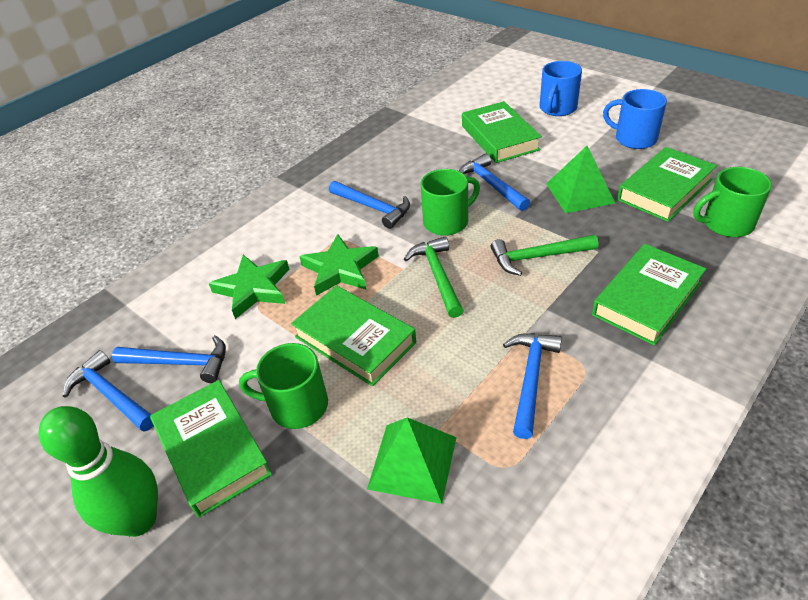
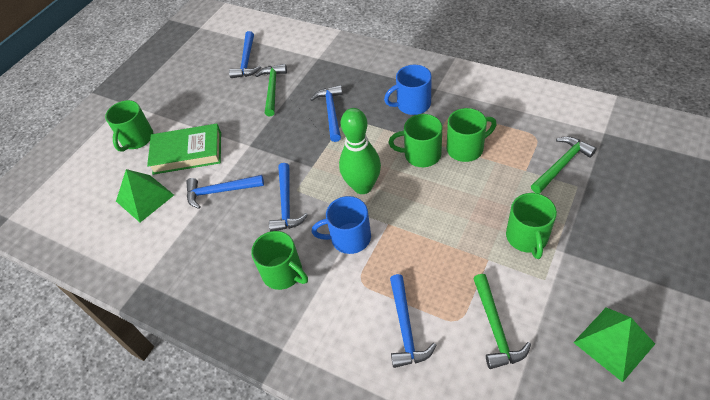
green book: 5 -> 1
green hammer: 2 -> 3
green mug: 3 -> 5
green star: 2 -> 0

